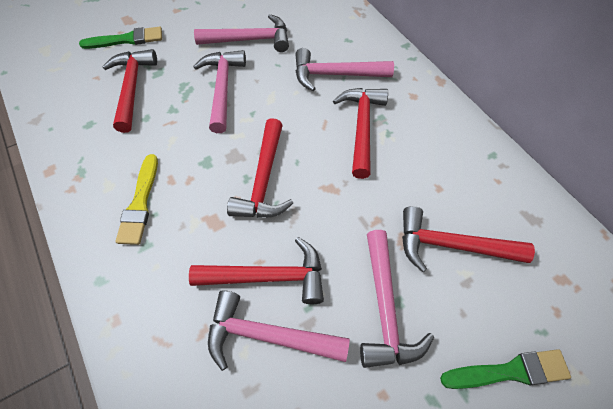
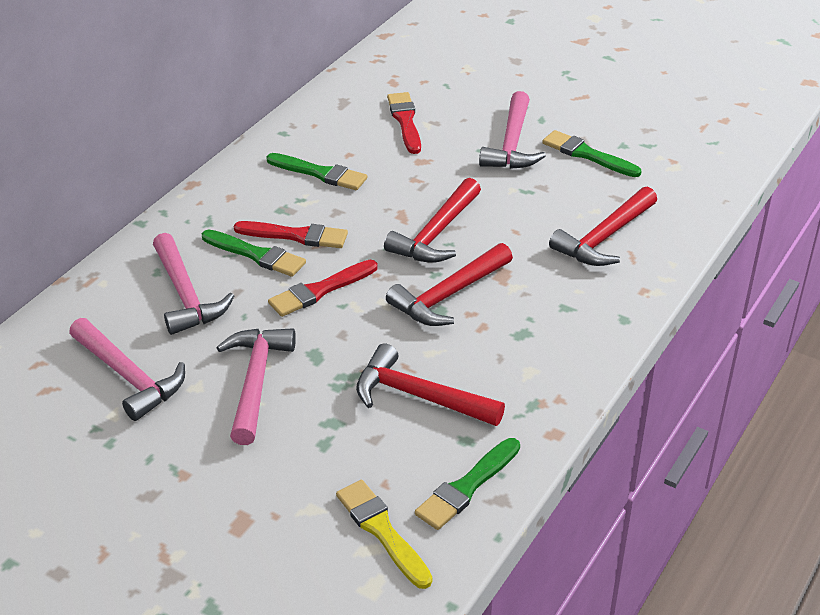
green brush: 2 -> 4
pink hammer: 5 -> 4
red brush: 0 -> 3
red hammer: 5 -> 4

